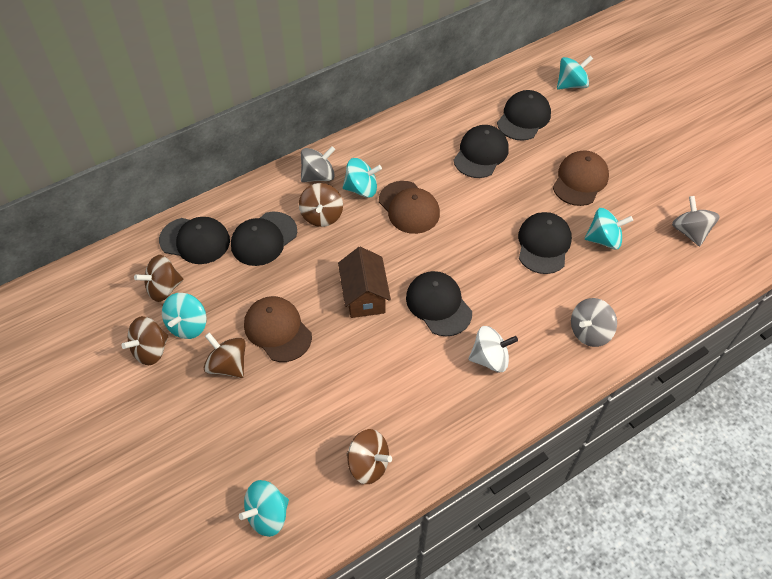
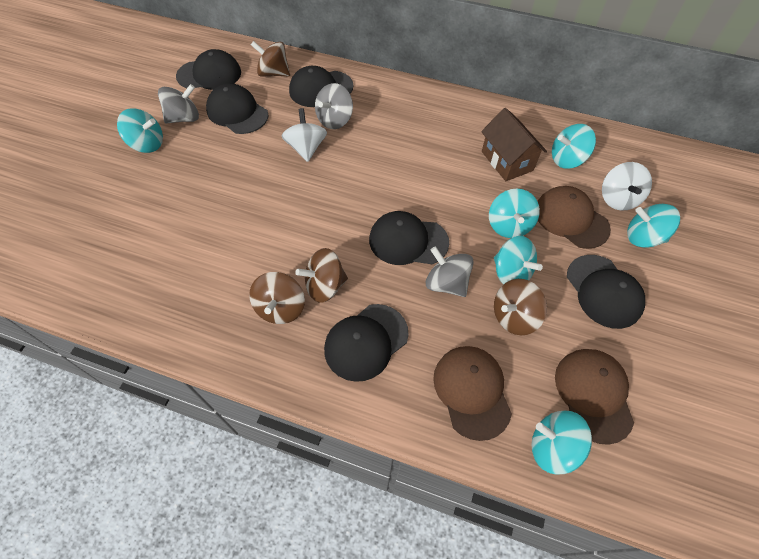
brown spinning top: 5 -> 4
turquoise spinning top: 5 -> 6
white spinning top: 1 -> 2

